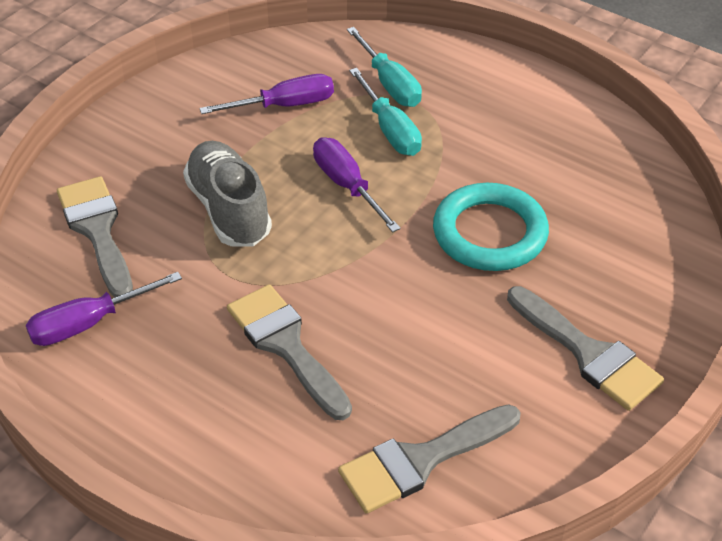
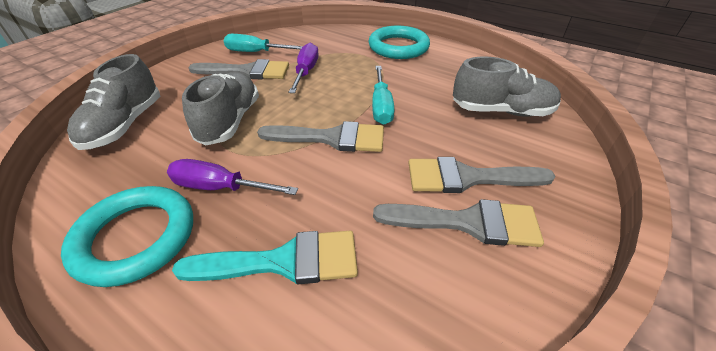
grey shoe: 1 -> 3
purple screwdriver: 3 -> 2
turquoise brush: 0 -> 1
turquoise ring: 1 -> 2

